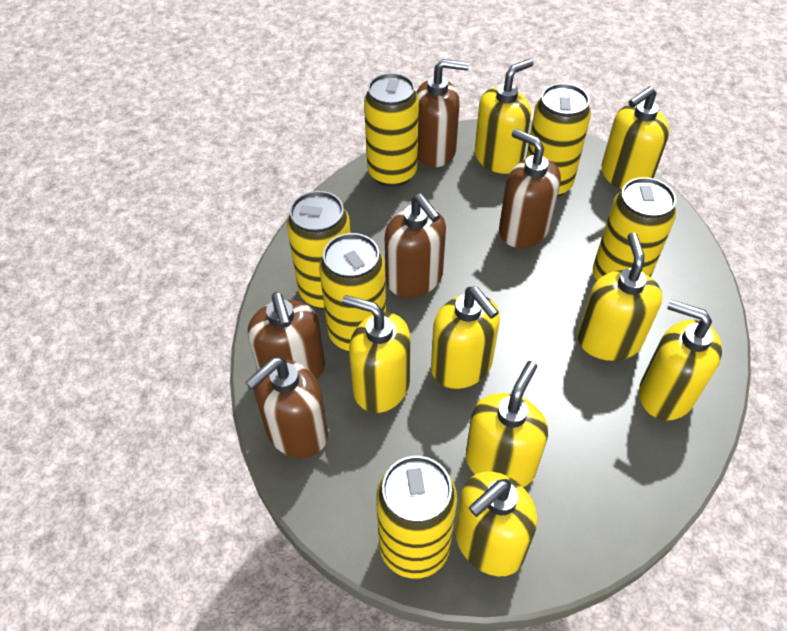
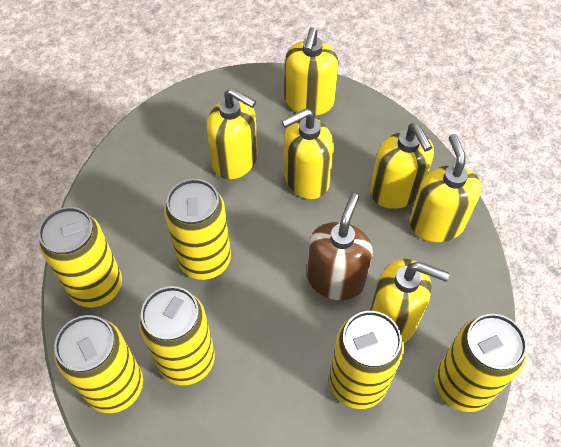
brown soap dispenser: 5 -> 1
yellow soap dispenser: 8 -> 6

